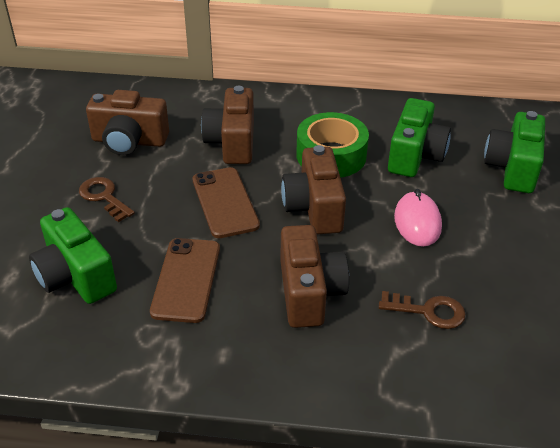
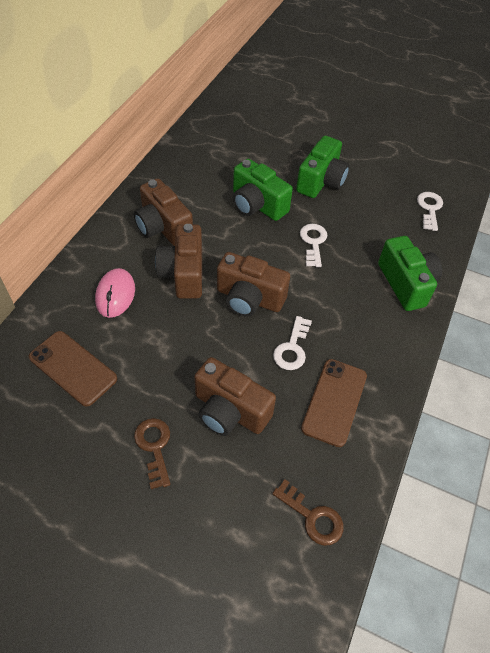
green tape: 1 -> 0
white key: 0 -> 3

